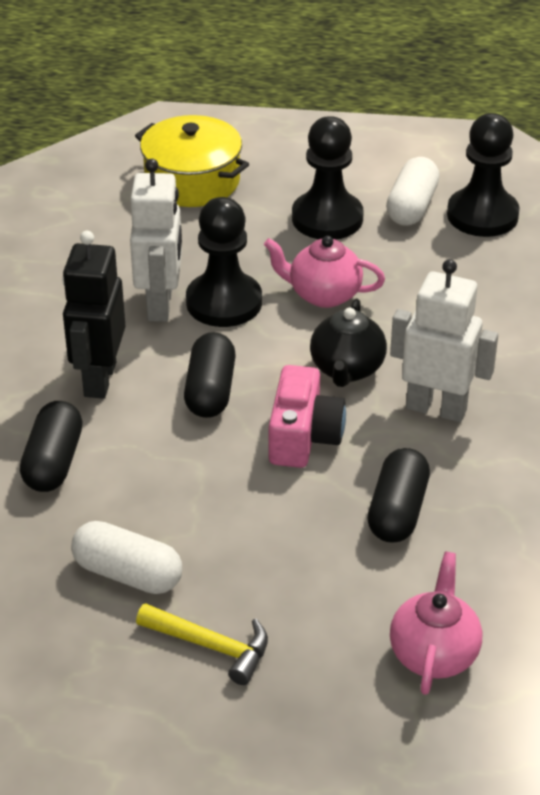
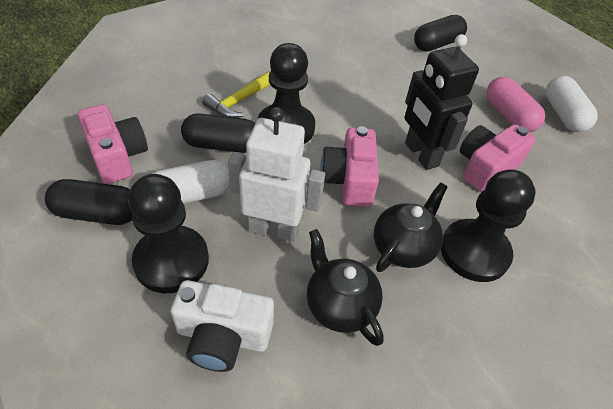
black teapot: 1 -> 2
pink camera: 1 -> 3
pink capsule: 0 -> 1
pink teapot: 2 -> 0
white camera: 0 -> 1
white robot: 2 -> 1
yellow pot: 1 -> 0

